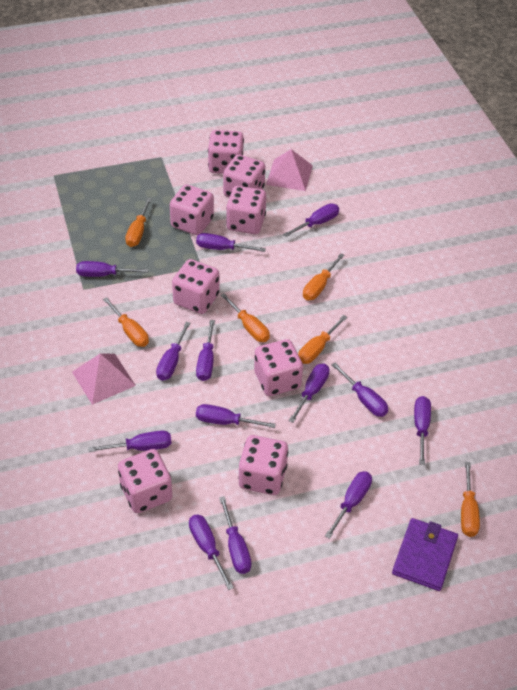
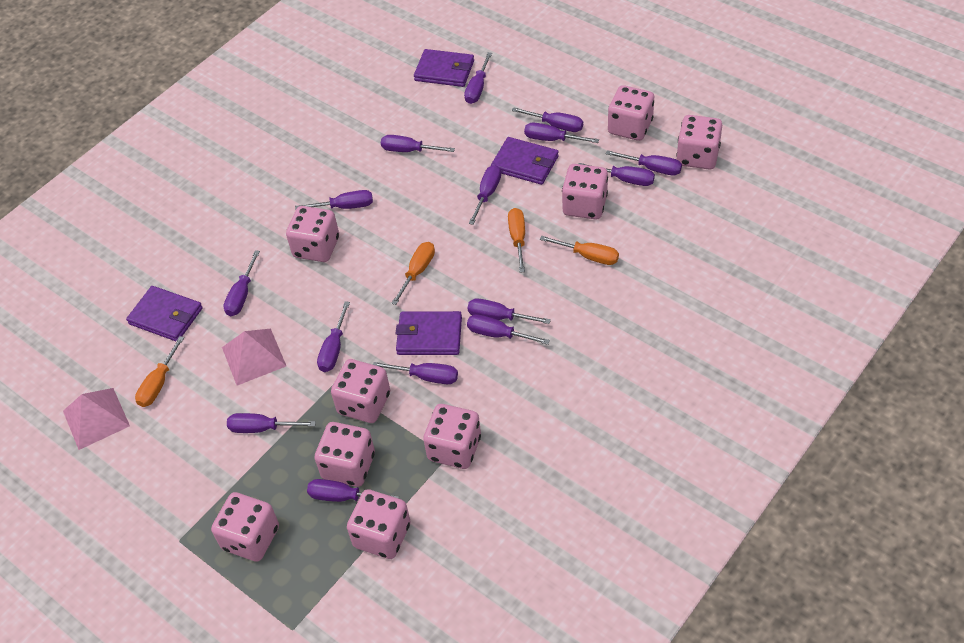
orange screwdriver: 6 -> 4
pink dice: 8 -> 9
purple screwdriver: 13 -> 15
purple wallet: 1 -> 4

